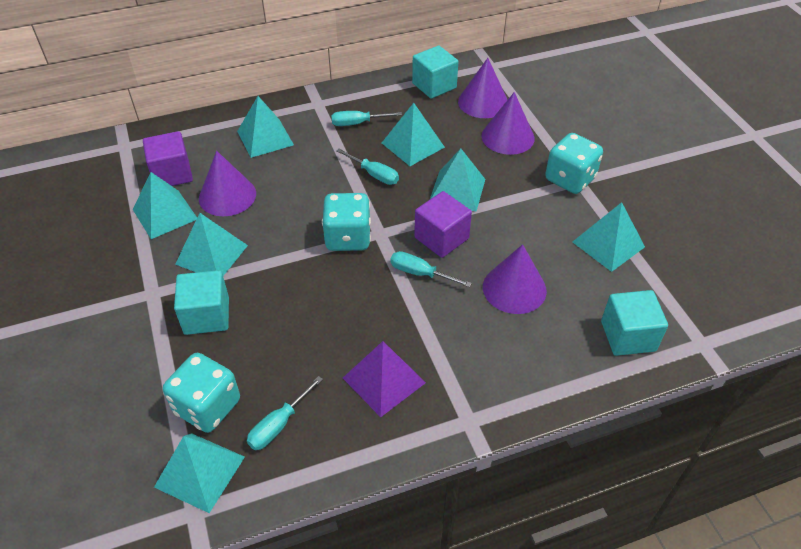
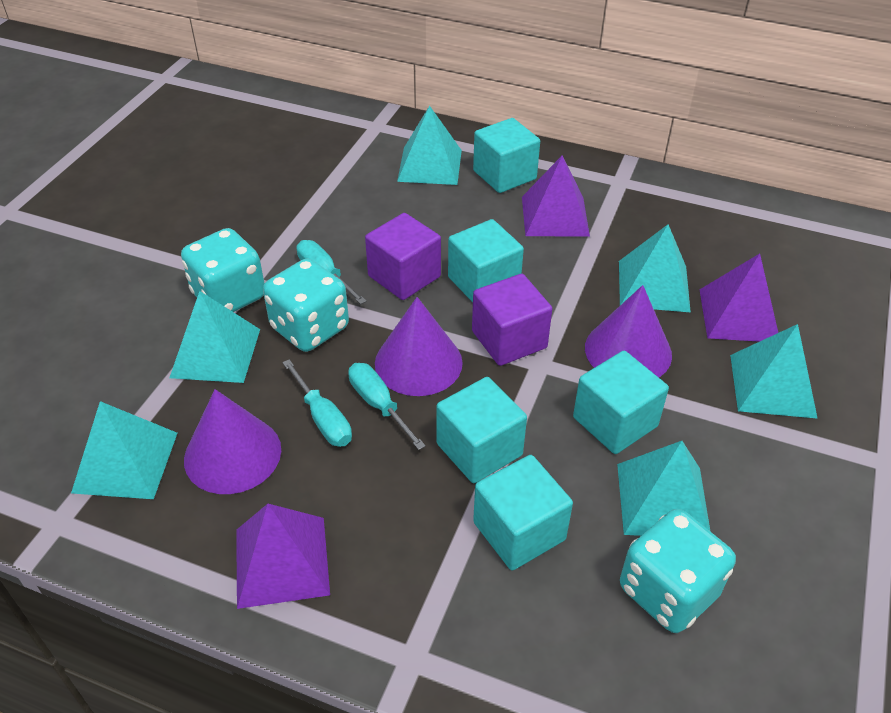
purple cone: 4 -> 3
purple pyramid: 1 -> 3
turquoise cube: 3 -> 5
turquoise pyramid: 7 -> 6
turquoise screwdriver: 4 -> 3

